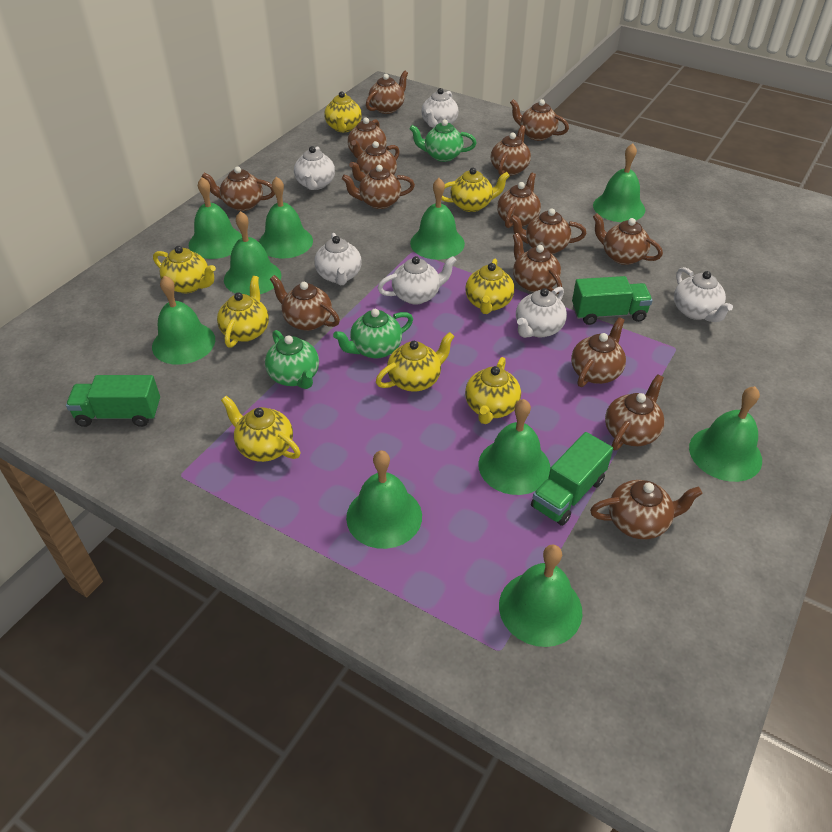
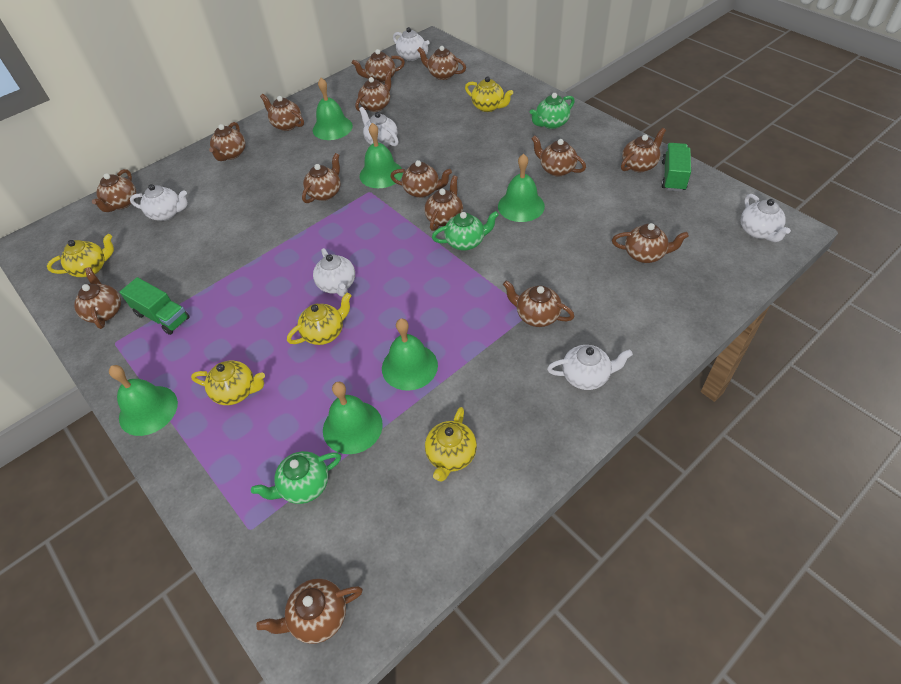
green bell: 10 -> 6
green truck: 3 -> 2
yellow teapot: 8 -> 5

